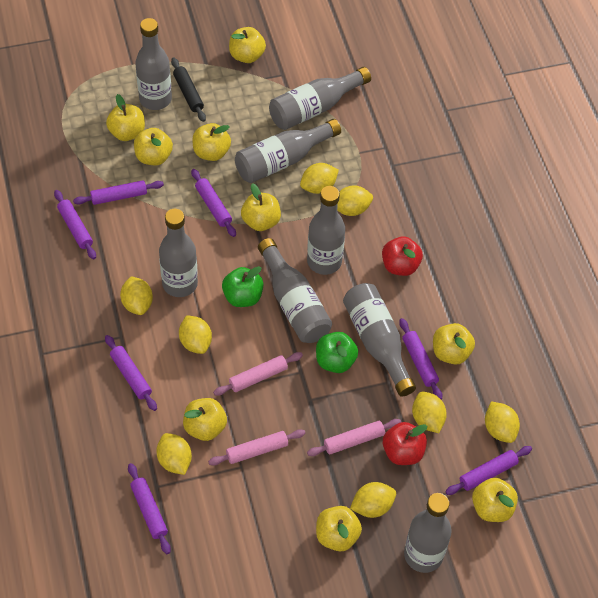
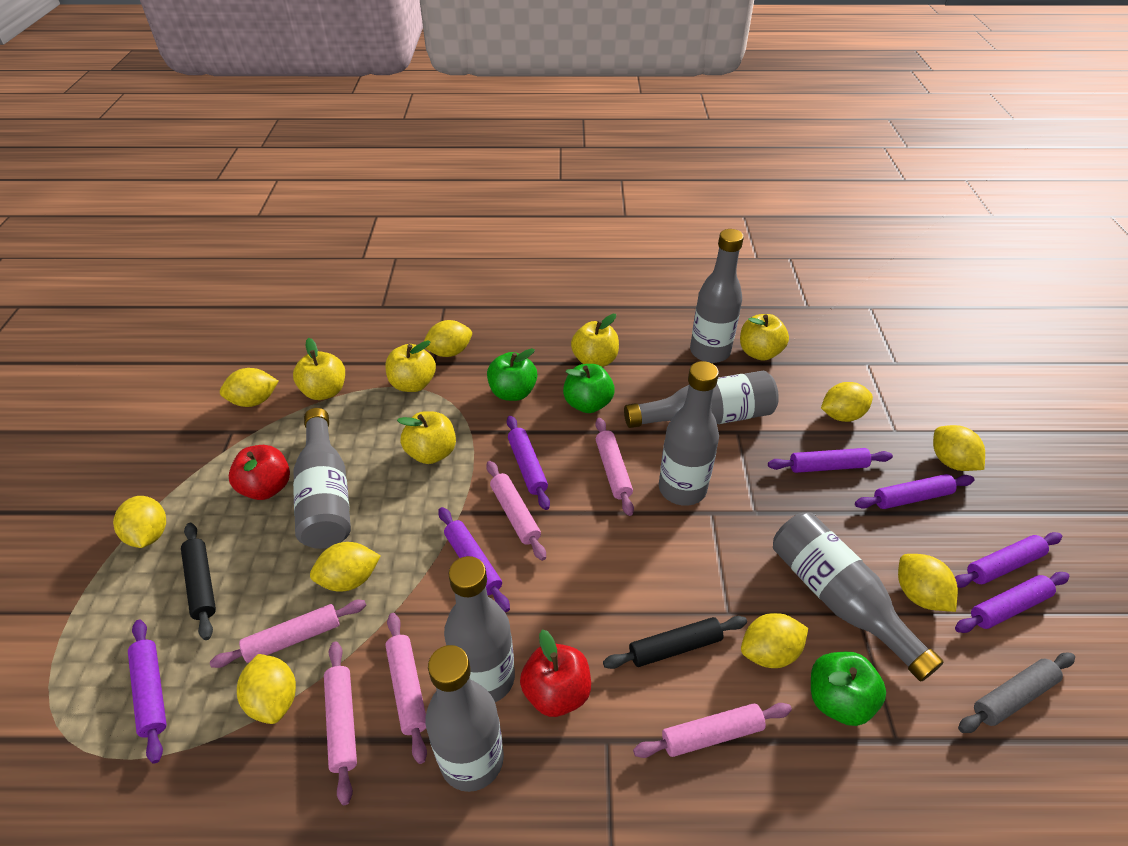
black rolling pin: 1 -> 2
green apple: 2 -> 3
grey bottle: 8 -> 7
grey rolling pin: 0 -> 1
pink rolling pin: 3 -> 6
yellow apple: 9 -> 5
yellow lemon: 8 -> 9

